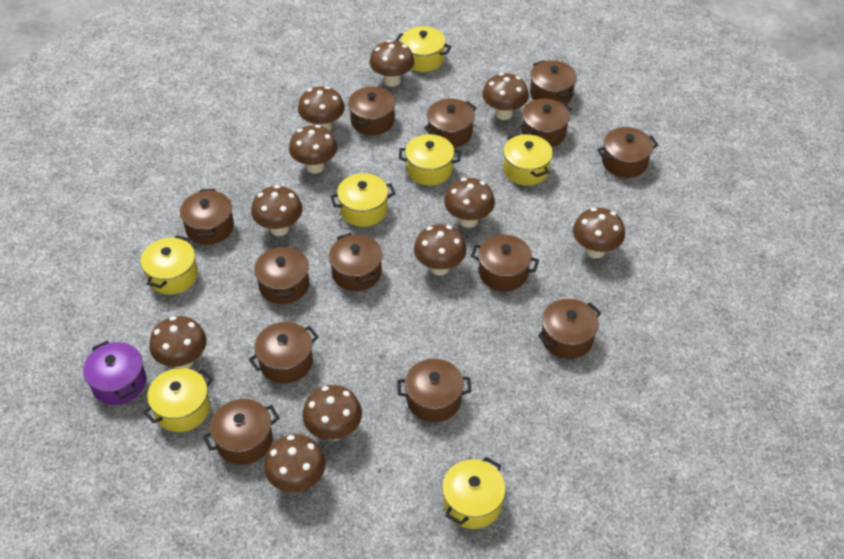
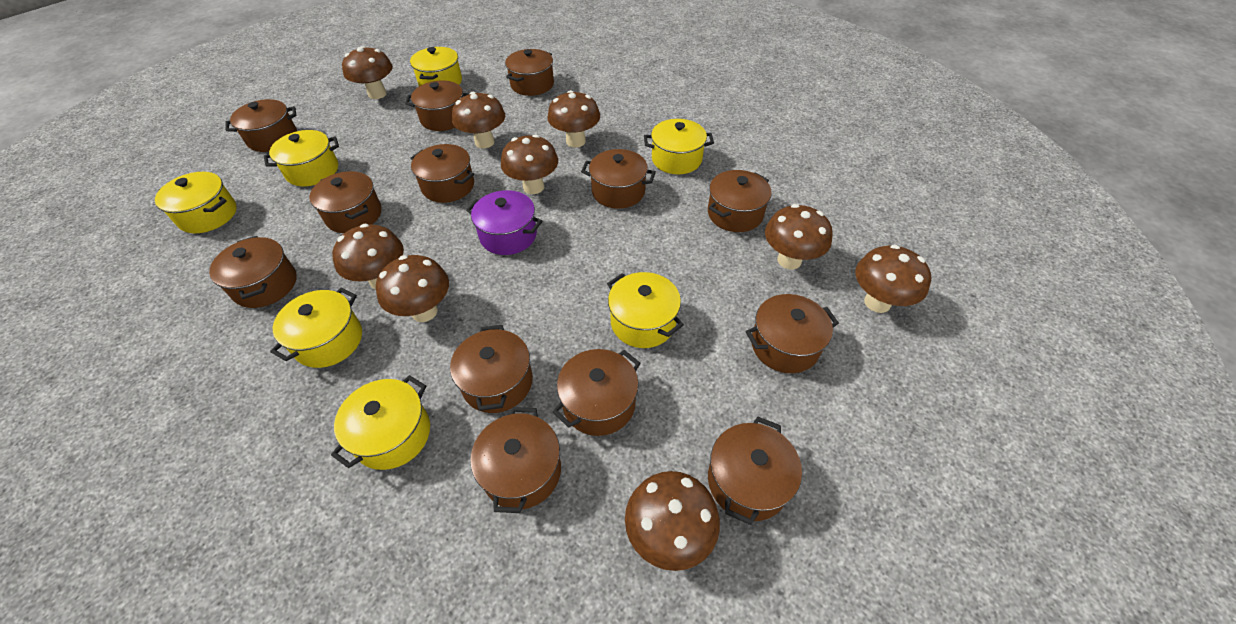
brown mushroom: 11 -> 9

